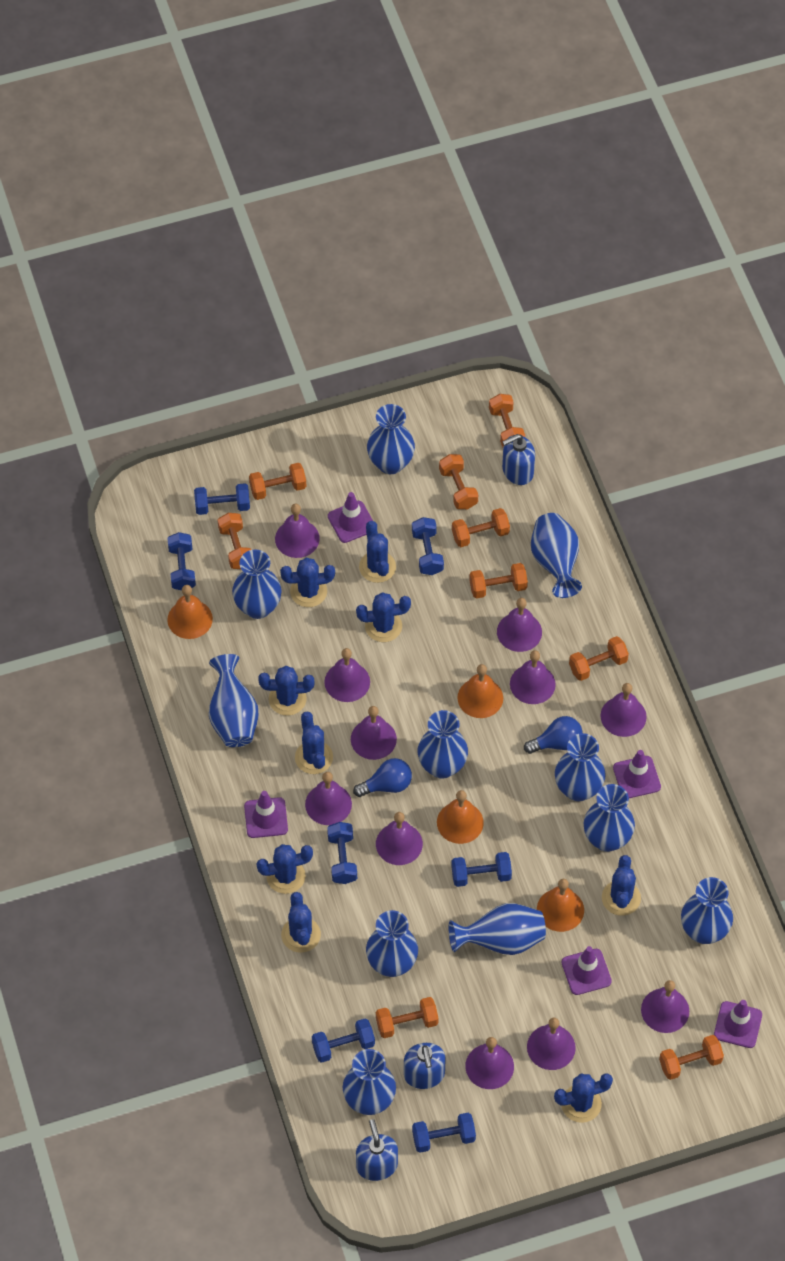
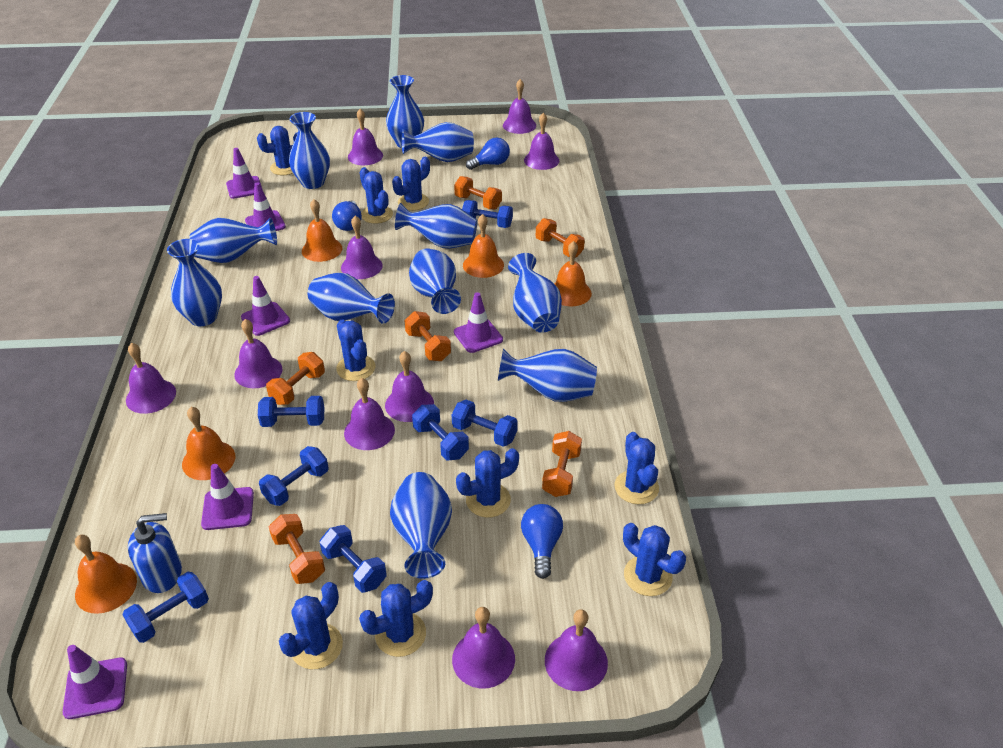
blue light bulb: 2 -> 3
blue soap dispenser: 3 -> 1
orange bell: 4 -> 5
orange dumbbell: 9 -> 6
purple bell: 11 -> 10
purple traffic cone: 5 -> 6

